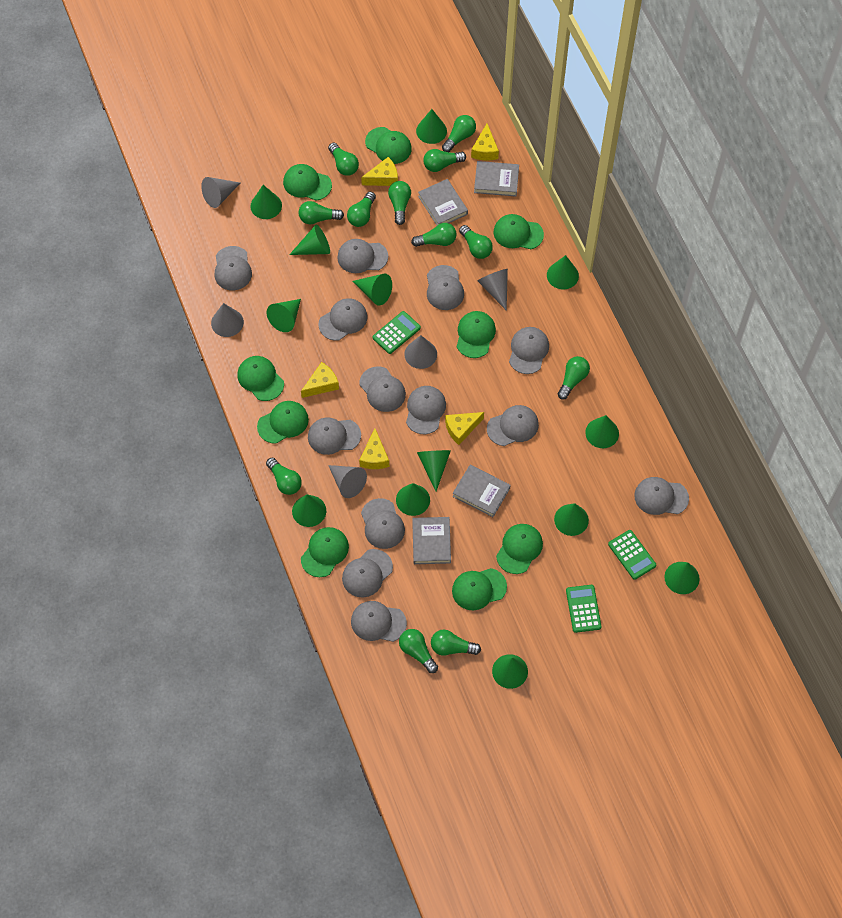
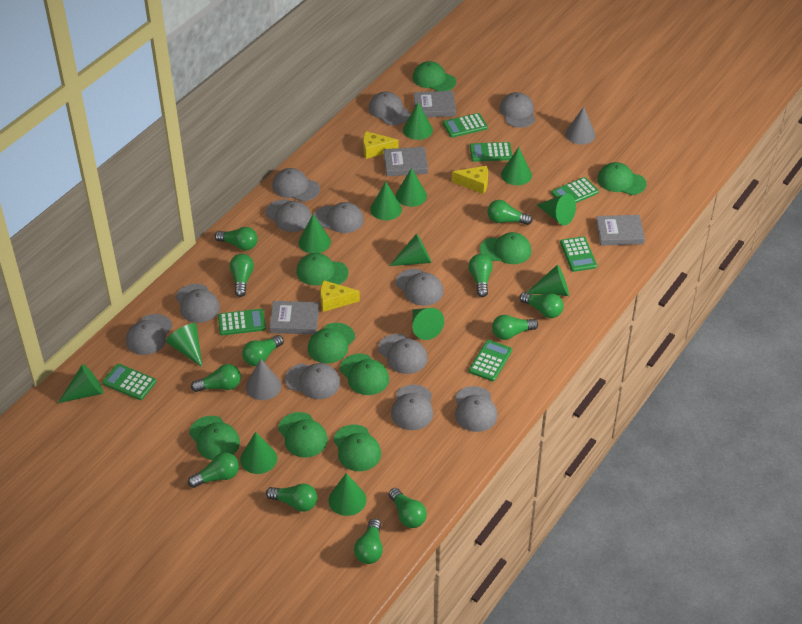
green calculator: 3 -> 7
grey cap: 13 -> 12
grey cone: 5 -> 2
yellow cheese: 5 -> 3

